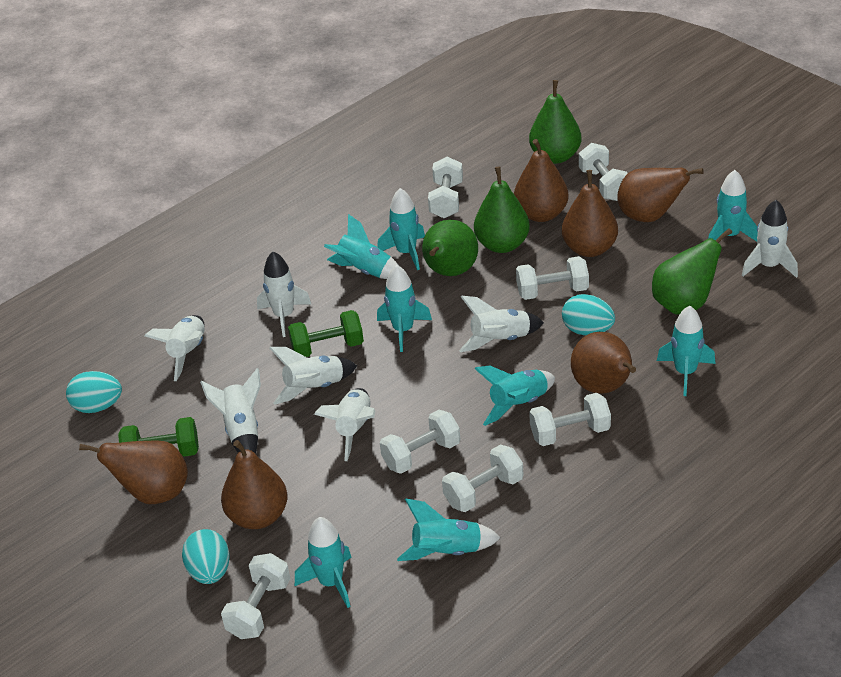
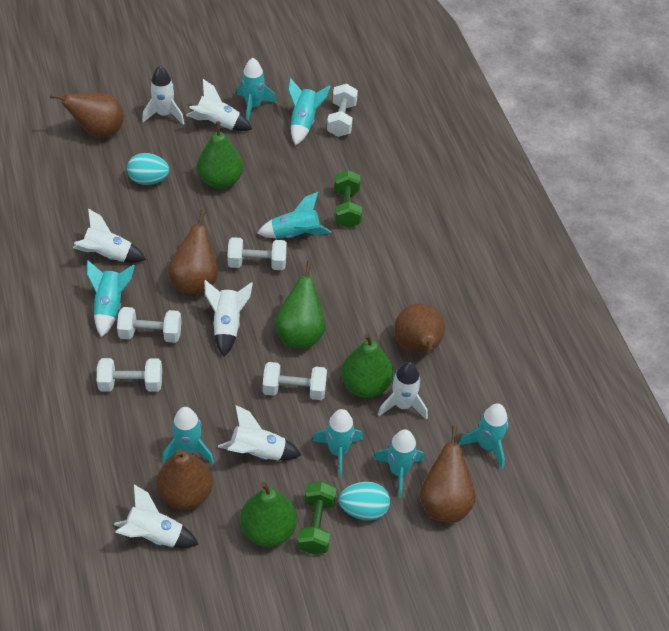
brown pear: 6 -> 5
turquoise egg: 3 -> 2
white dumbbell: 7 -> 5

